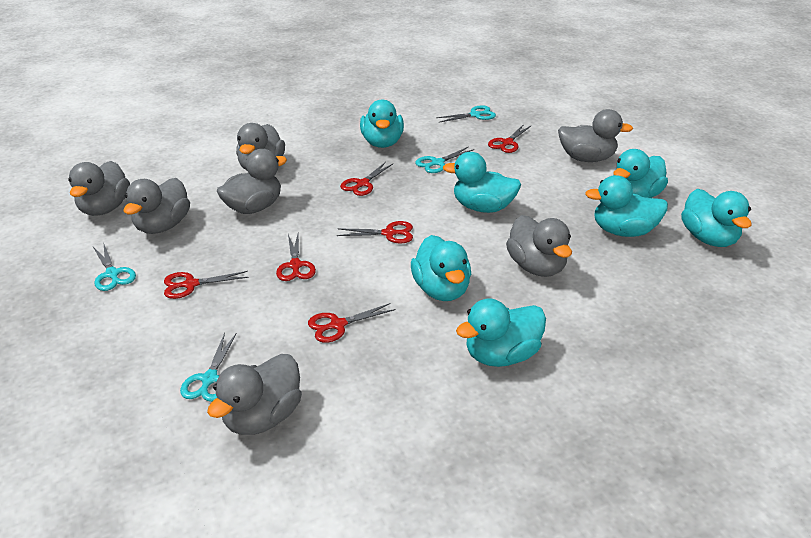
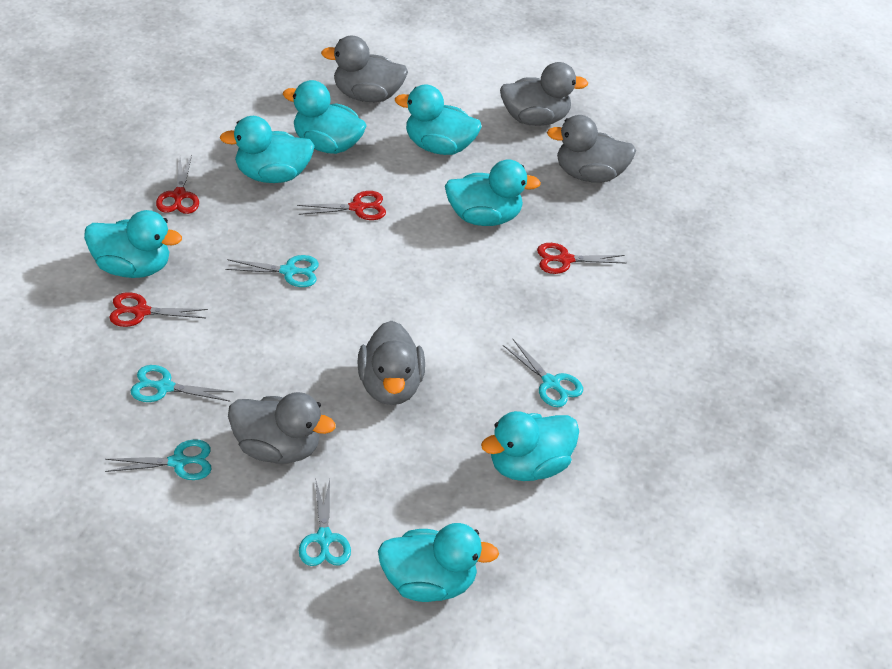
grey duck: 7 -> 5
red scissors: 6 -> 4
turquoise scissors: 4 -> 5

